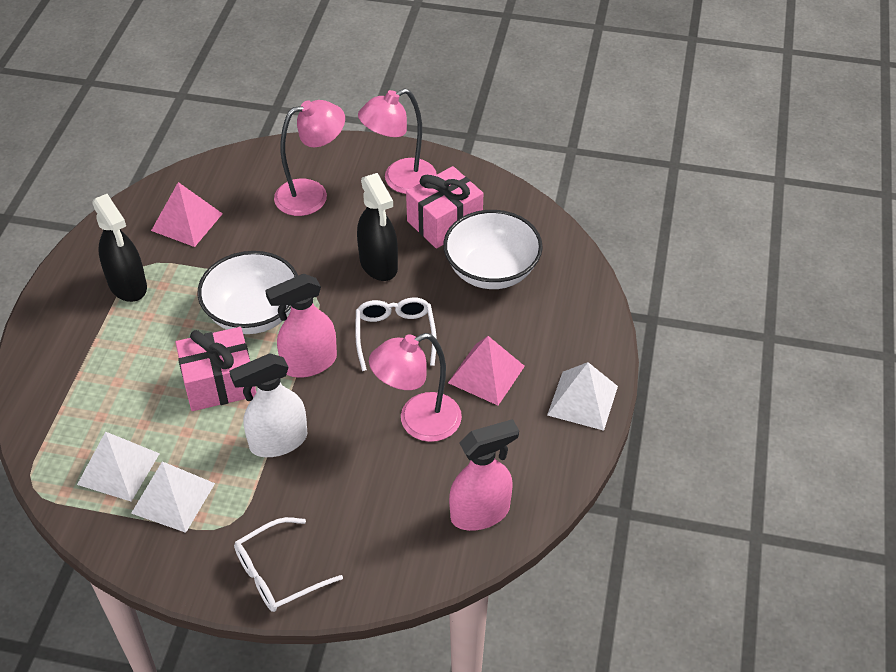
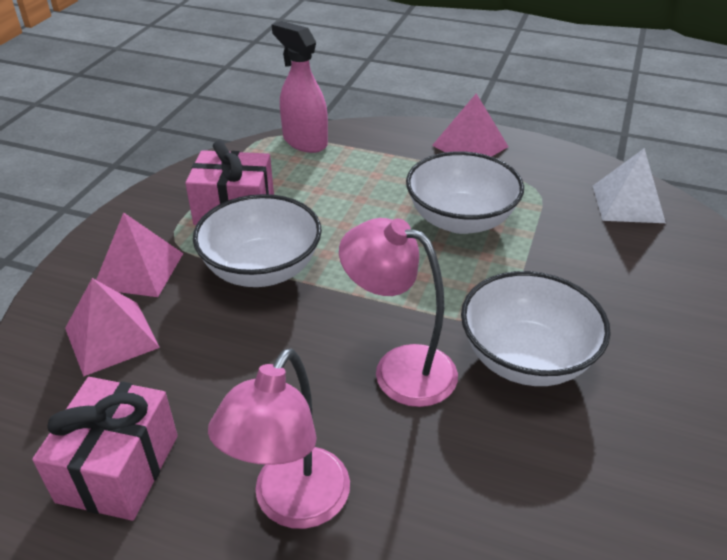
black spray bottle: 2 -> 0
pink lamp: 3 -> 2
pink pyramid: 2 -> 3
pink spray bottle: 2 -> 1
white bowl: 2 -> 3
white glasses: 2 -> 0
white pyramid: 3 -> 1
white spray bottle: 1 -> 0

